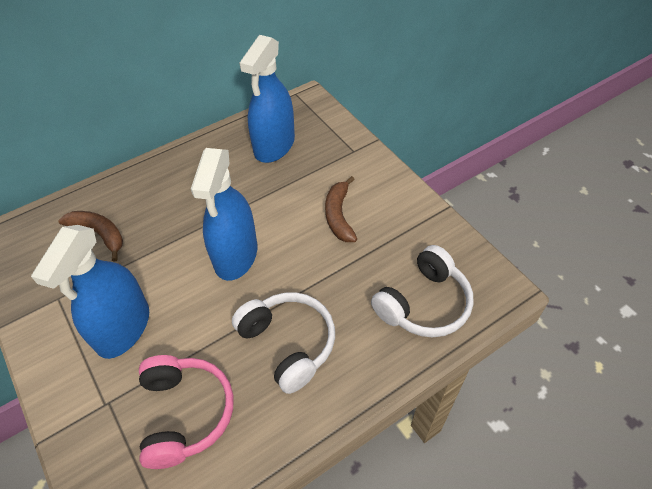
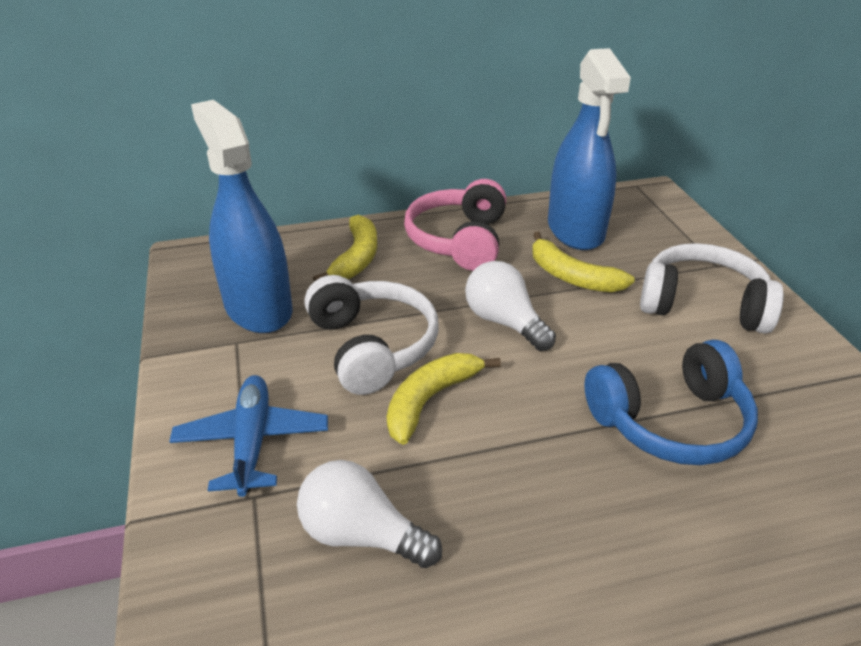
blue headphones: 0 -> 1
blue plane: 0 -> 1
blue spray bottle: 3 -> 2
brown banana: 2 -> 0
white light bulb: 0 -> 2
yellow banana: 0 -> 3

